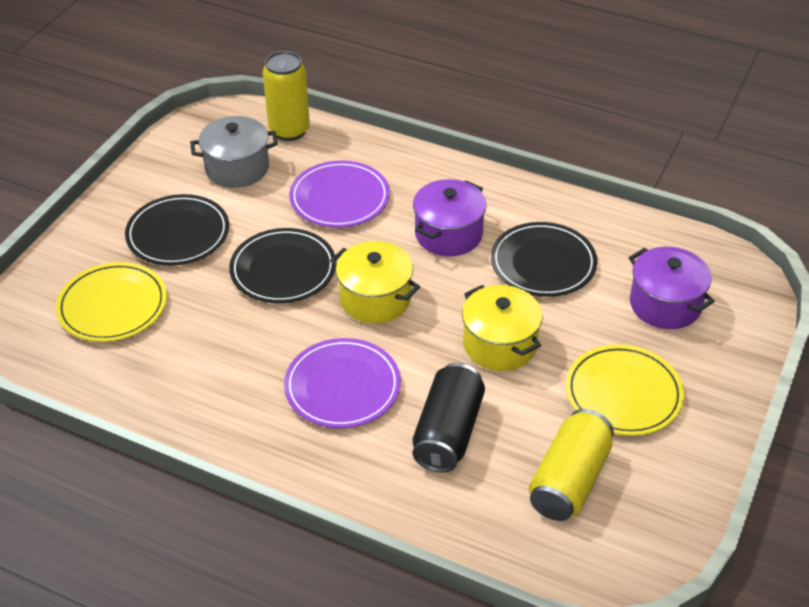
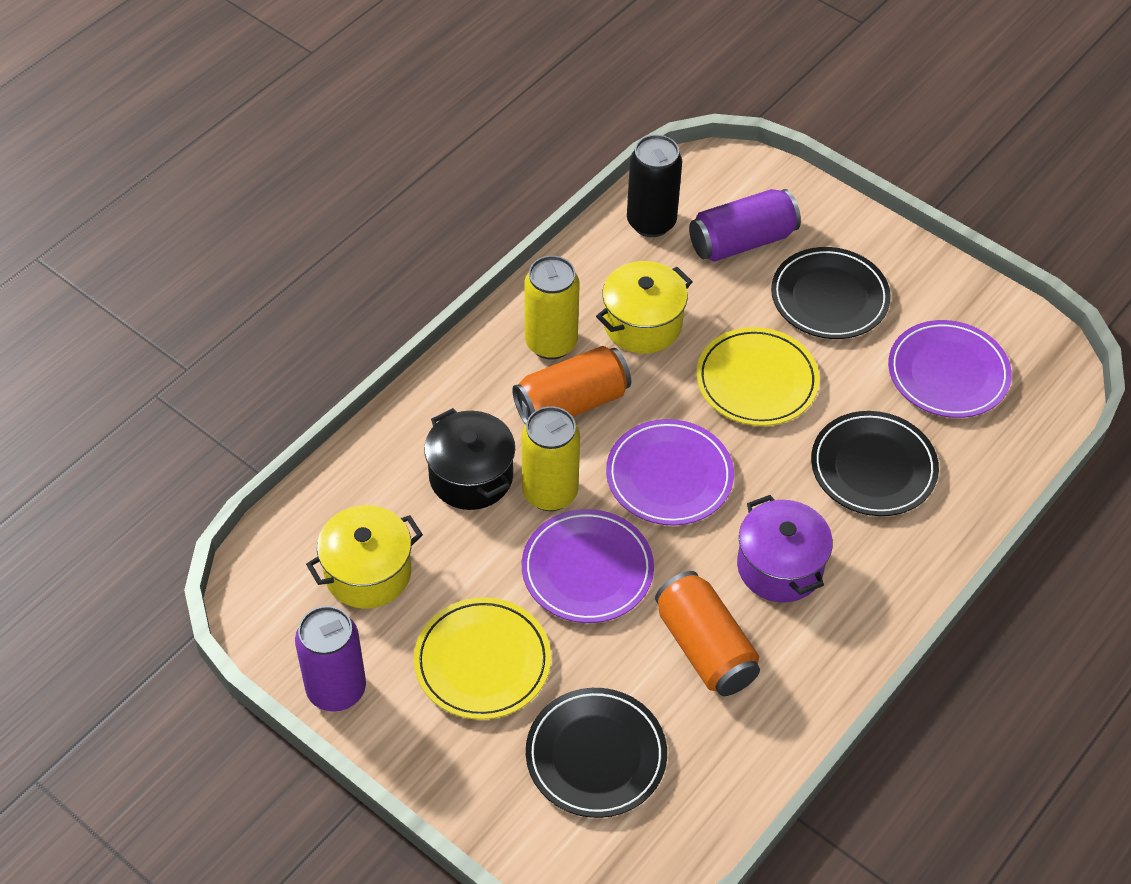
black pot: 0 -> 1
grey pot: 1 -> 0
orange can: 0 -> 2
purple can: 0 -> 2
purple plate: 2 -> 3
purple pot: 2 -> 1

